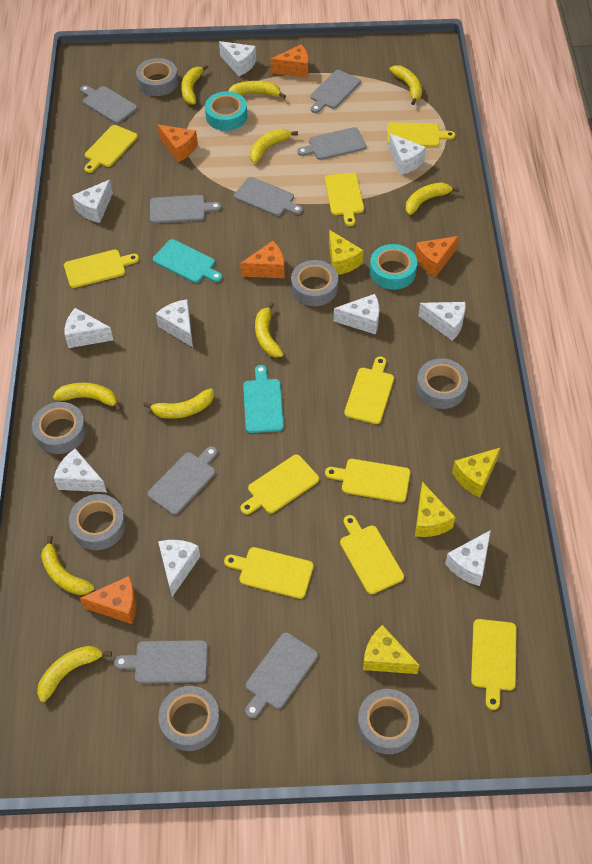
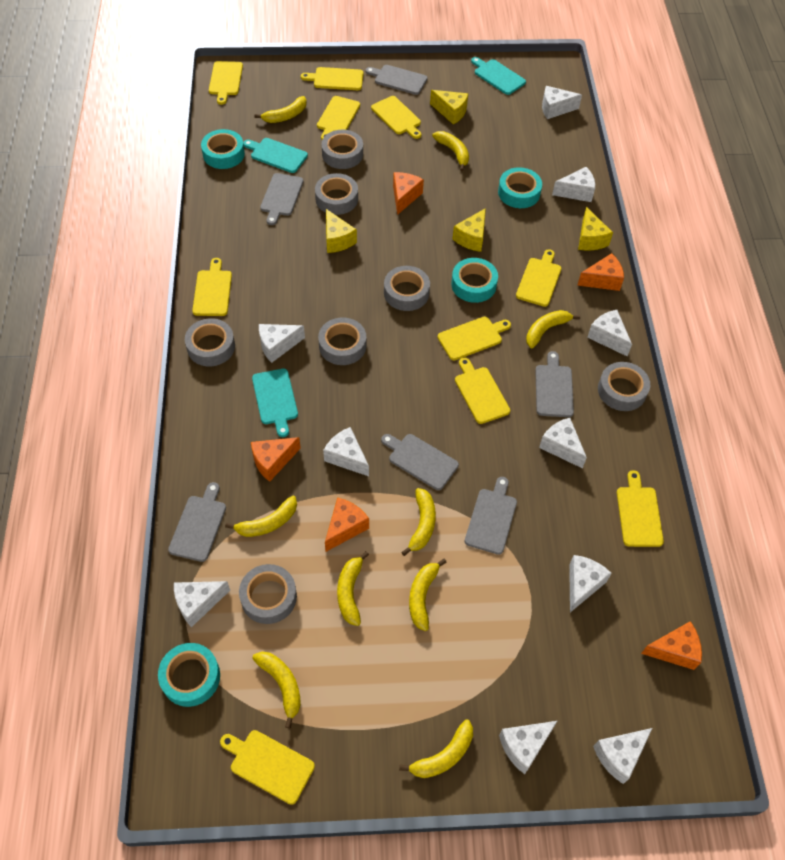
grey cutting board: 8 -> 6
turquoise cutting board: 2 -> 3
turquoise tape: 2 -> 4
yellow banana: 10 -> 9

